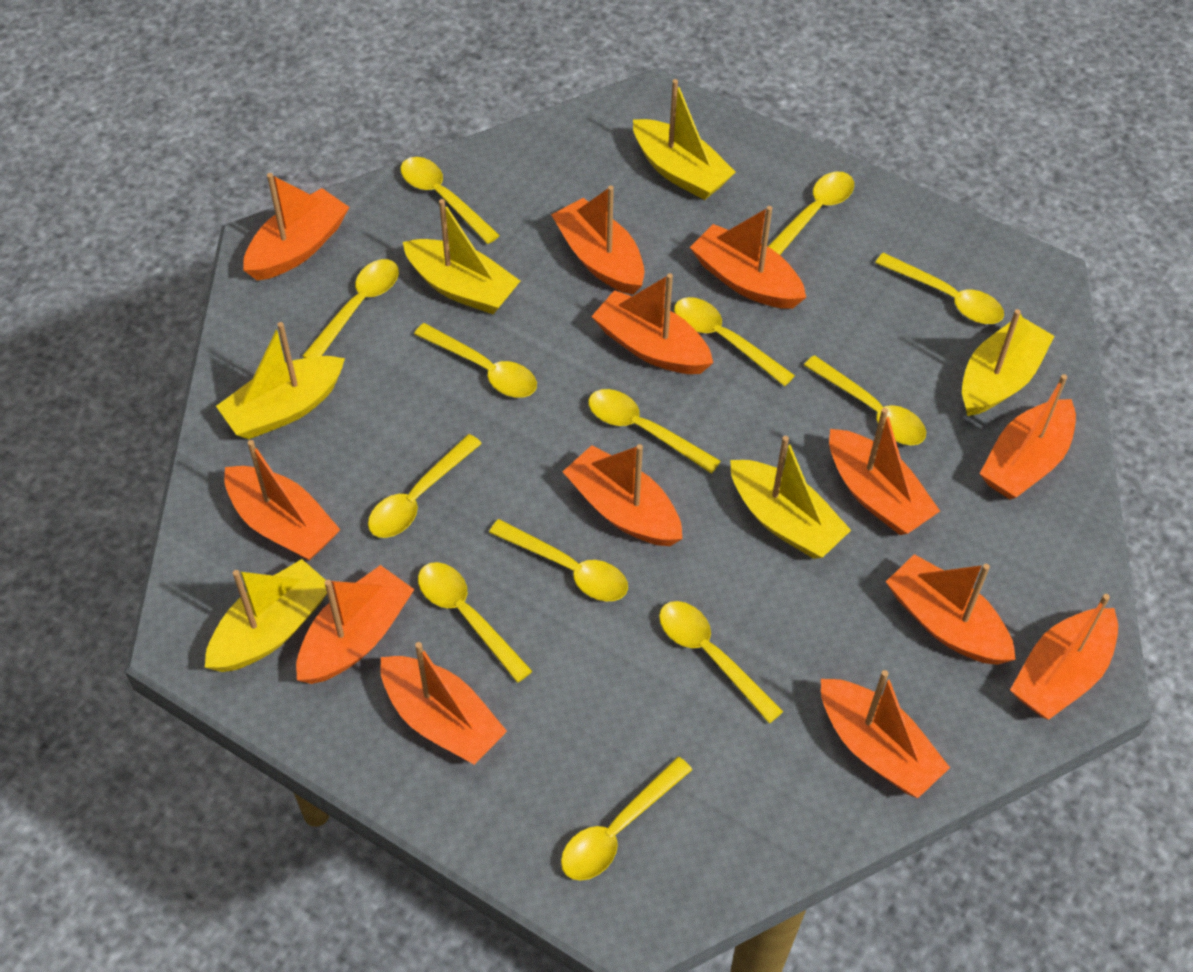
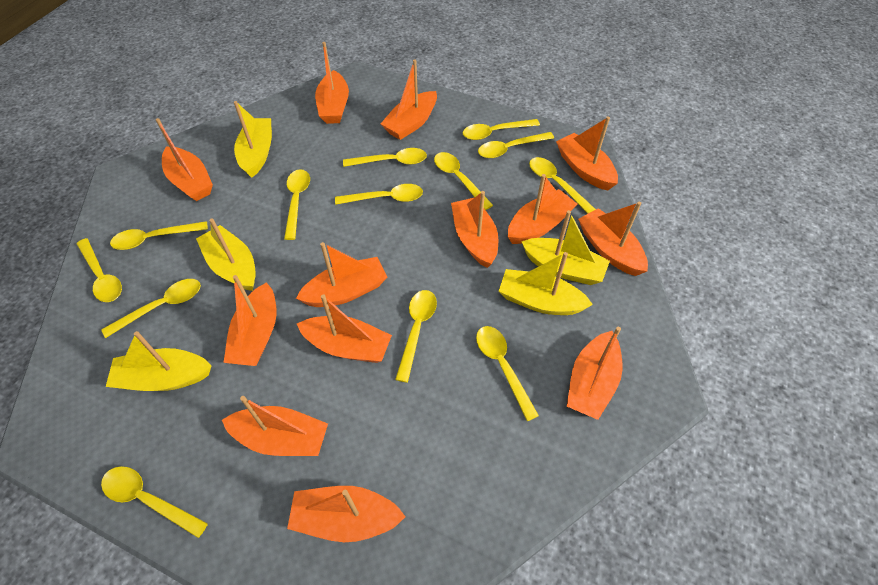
yellow boat: 6 -> 5

